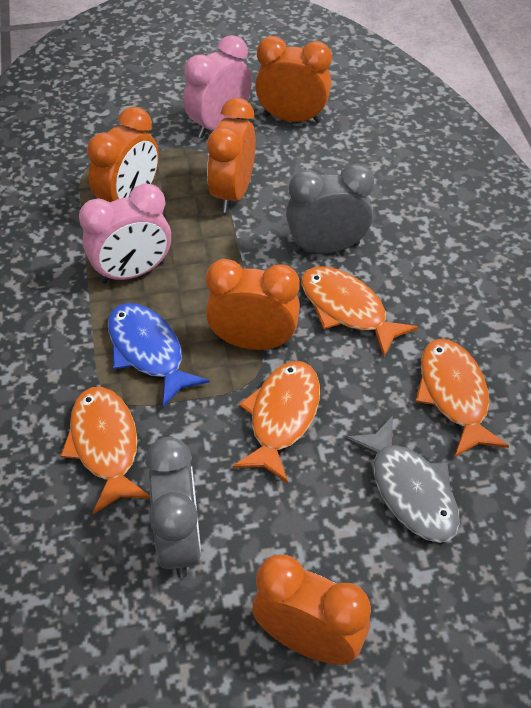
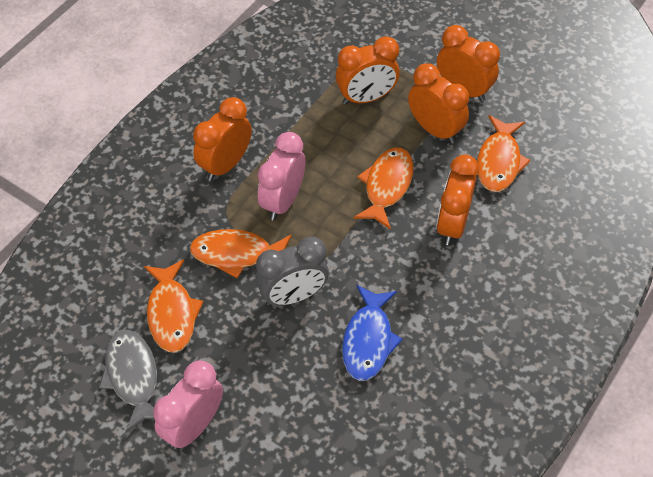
grey clock: 2 -> 1

